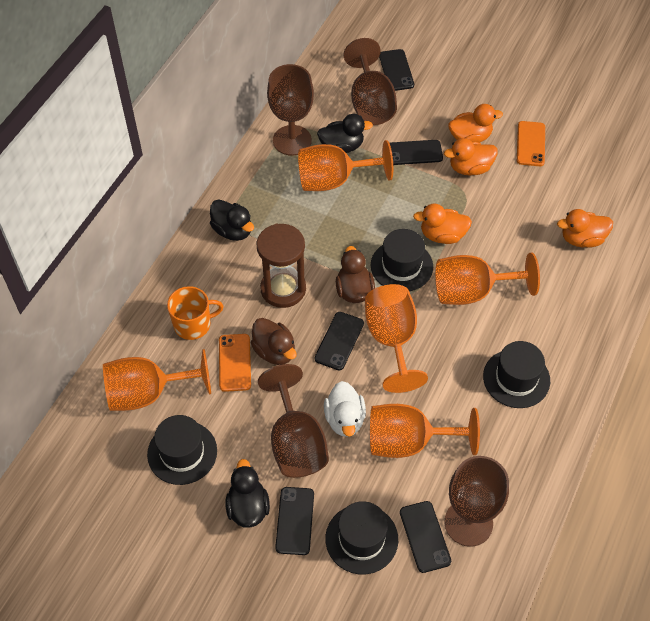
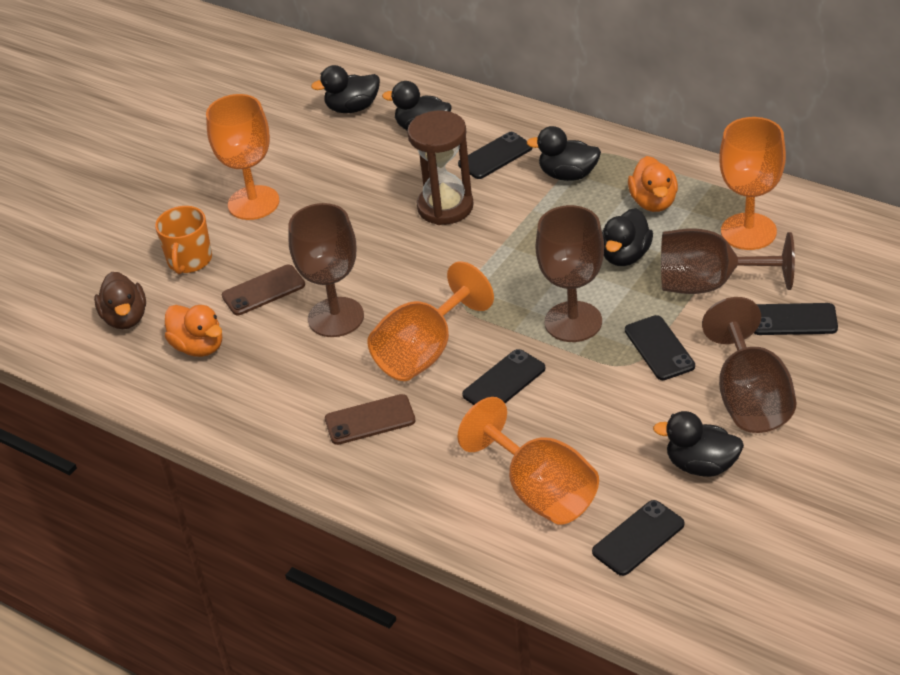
black duck: 3 -> 5
black hat: 4 -> 0
brown duck: 2 -> 1
brown phone: 0 -> 2
orange duck: 4 -> 2
orange goblet: 5 -> 4
orange phone: 2 -> 0
white duck: 1 -> 0

